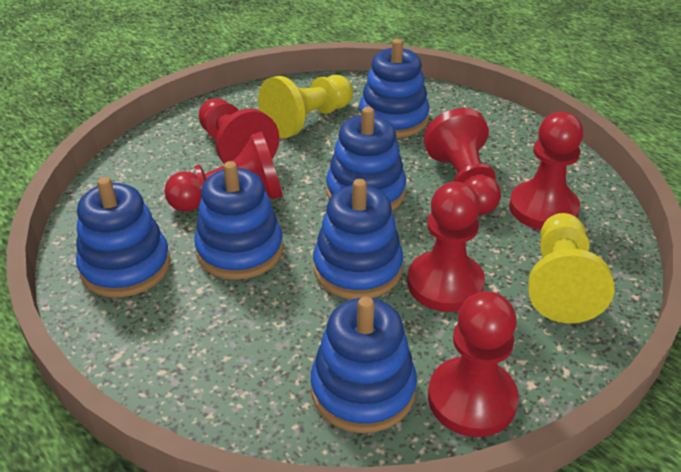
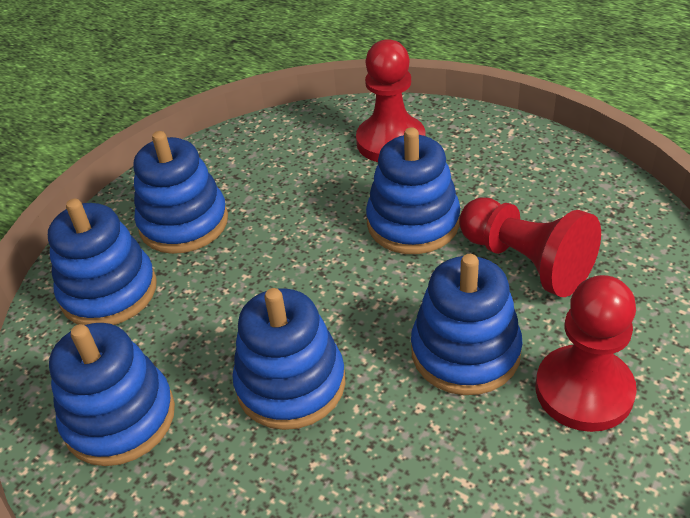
red pawn: 6 -> 3
yellow pawn: 2 -> 0

